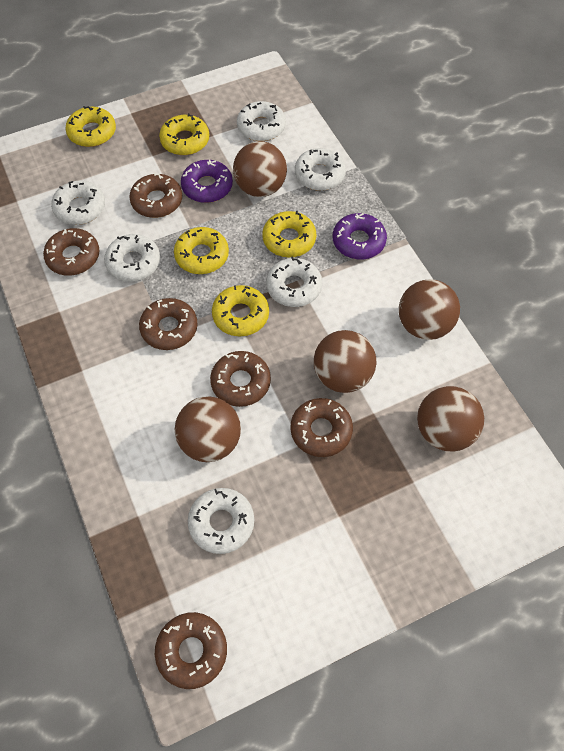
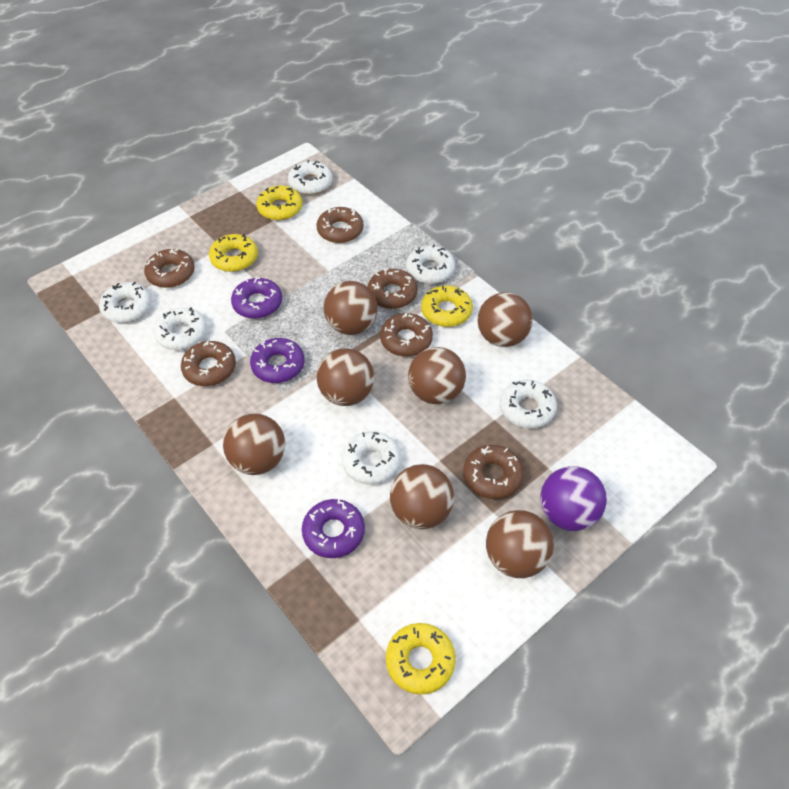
brown ball: 5 -> 7
purple ball: 0 -> 1
purple donut: 2 -> 3
yellow donut: 5 -> 4

